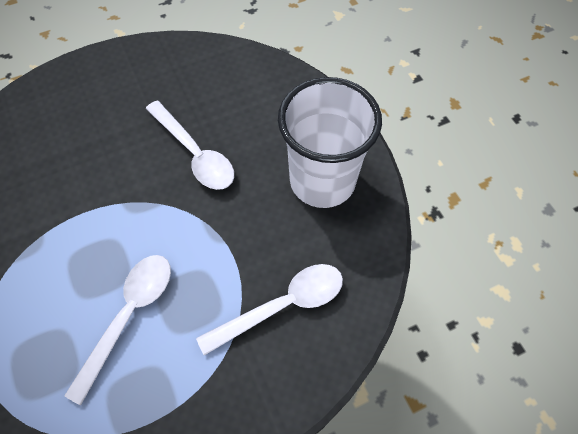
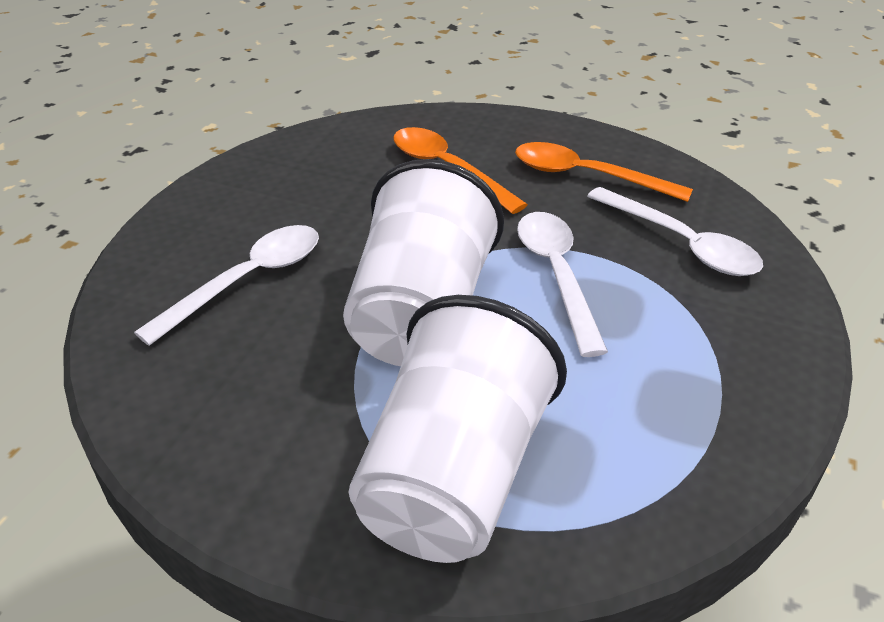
orange spoon: 0 -> 2
white cup: 1 -> 2

